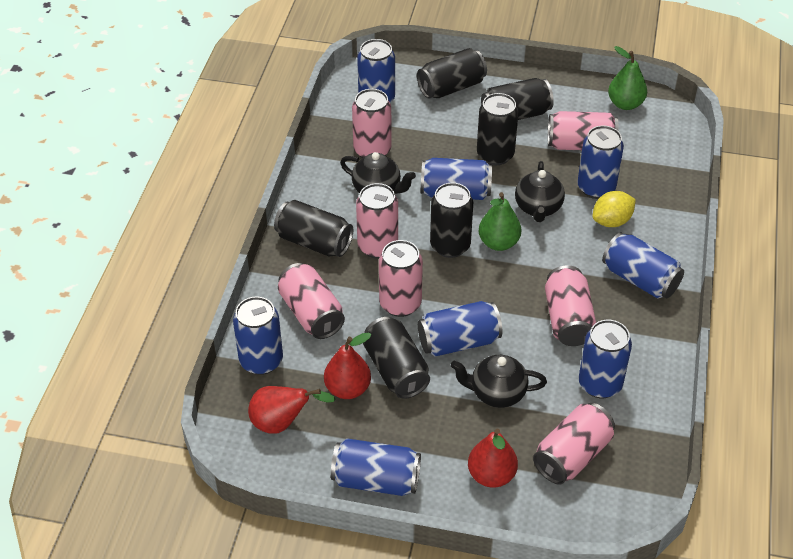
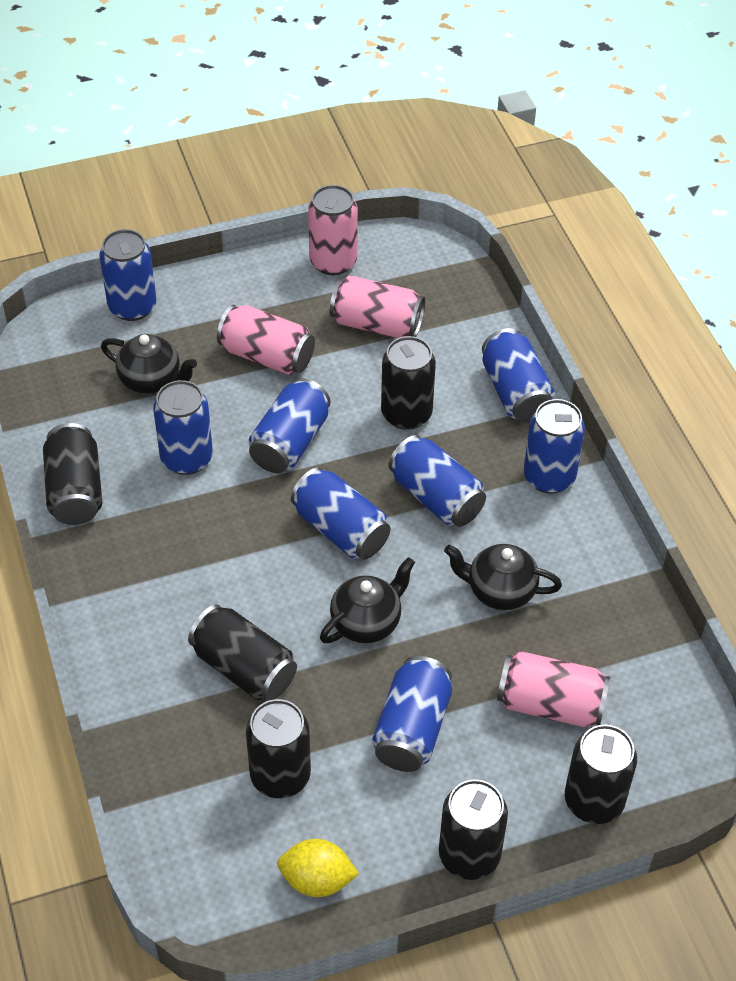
green pear: 2 -> 0
pink can: 7 -> 4
red pear: 3 -> 0

